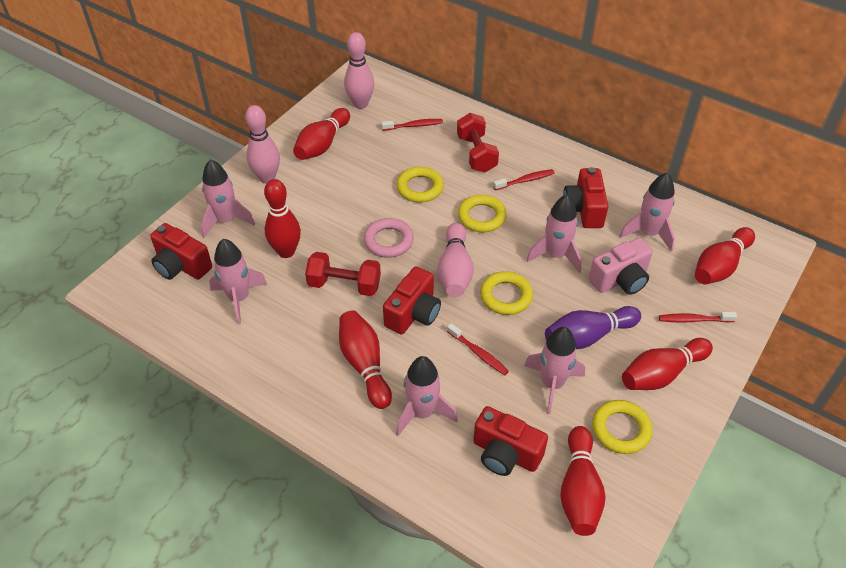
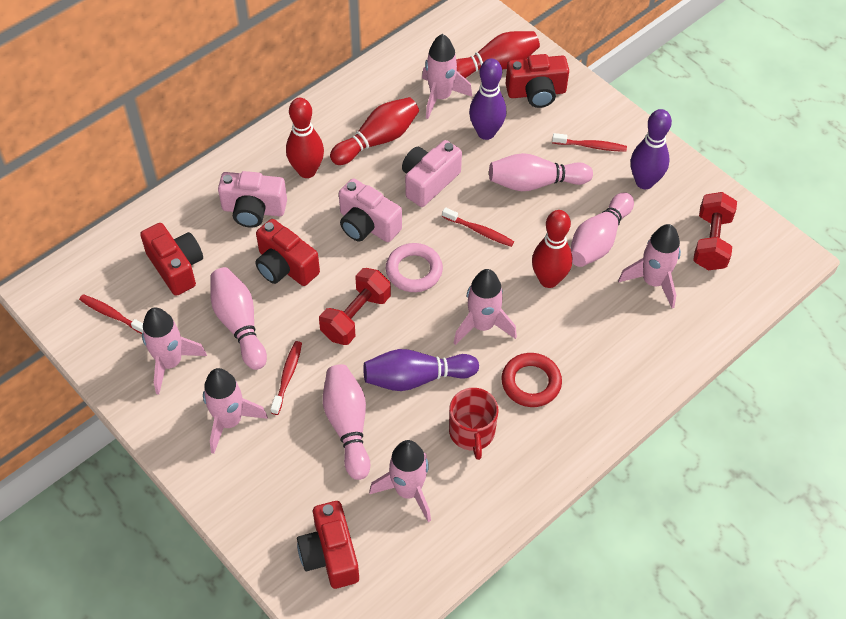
pink bowling pin: 3 -> 4
pink camera: 1 -> 3
purple bowling pin: 1 -> 3
red bowling pin: 6 -> 4
red mug: 0 -> 1
red ring: 0 -> 1
yellow ring: 4 -> 0

